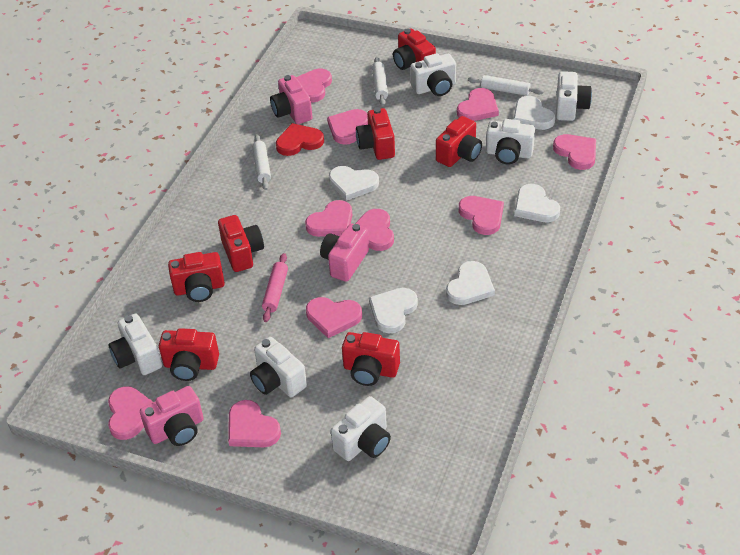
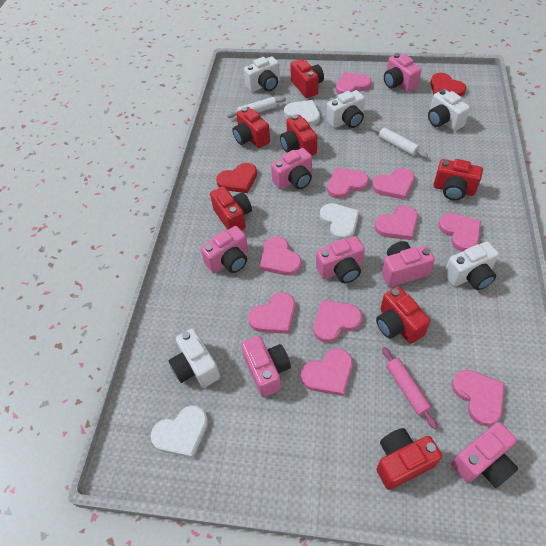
pink camera: 3 -> 7
red heart: 1 -> 2
white camera: 6 -> 5
white heart: 5 -> 3
white rolling pin: 3 -> 2

